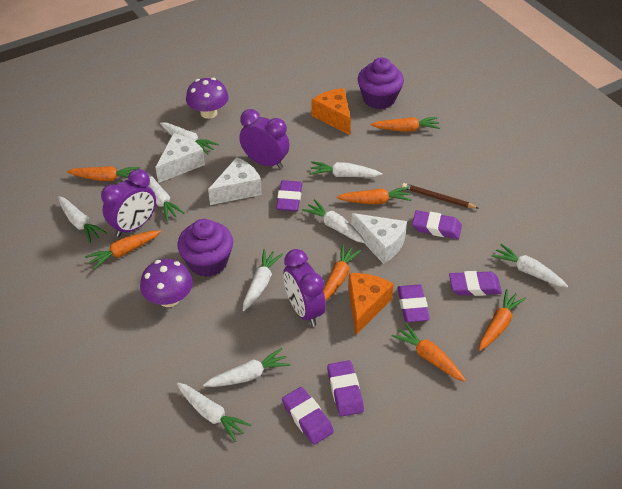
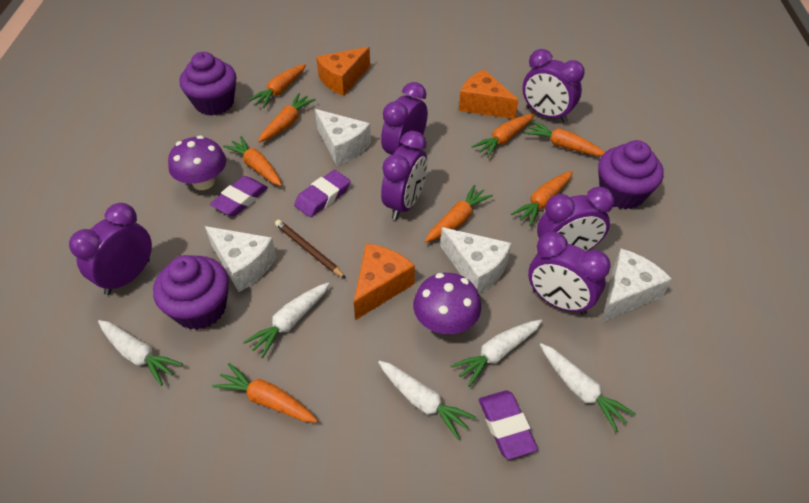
orange carrot: 7 -> 8
orange cheese: 2 -> 3
purple clock: 3 -> 6
purple cupcake: 2 -> 3
purple eraser: 6 -> 3
white carrot: 9 -> 5
white cheese: 3 -> 4

